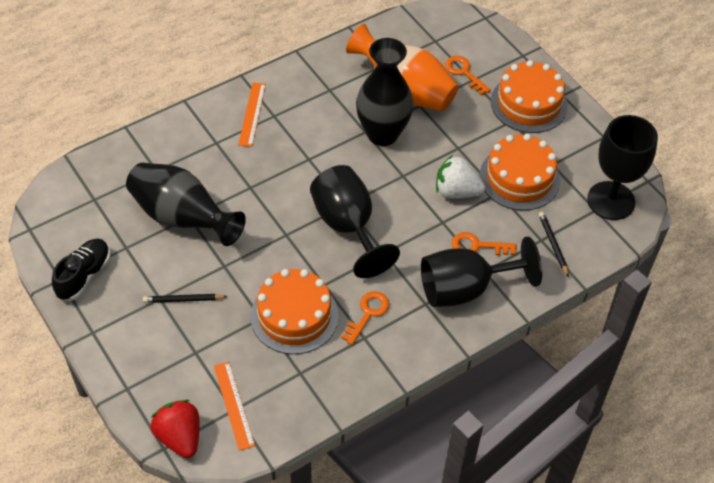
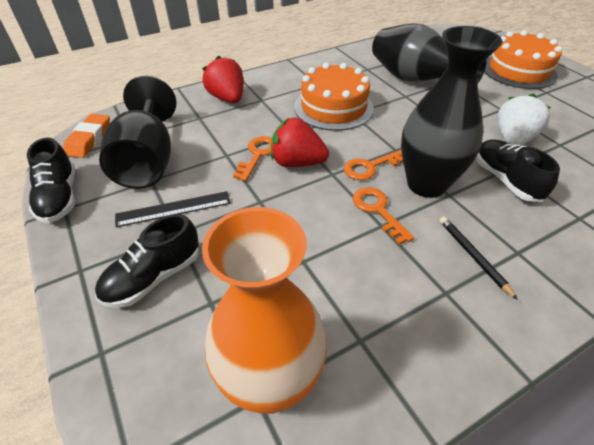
black goblet: 3 -> 1
black pencil: 2 -> 1
black ruler: 0 -> 1
black shoe: 1 -> 3
orange cake: 3 -> 2
orange eraser: 0 -> 1
orange ruler: 2 -> 0
red strawberry: 1 -> 2

